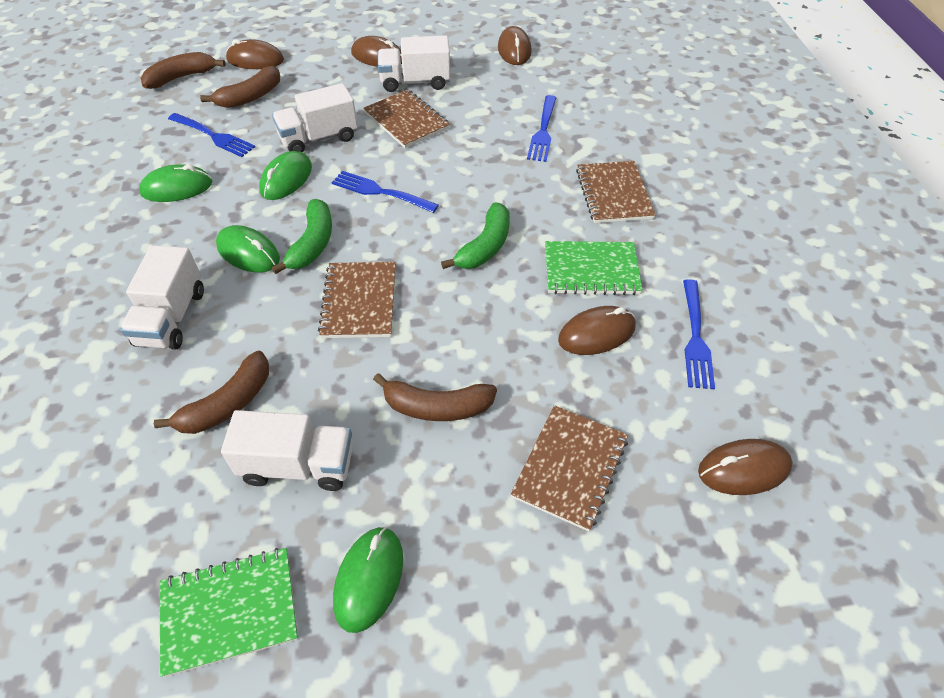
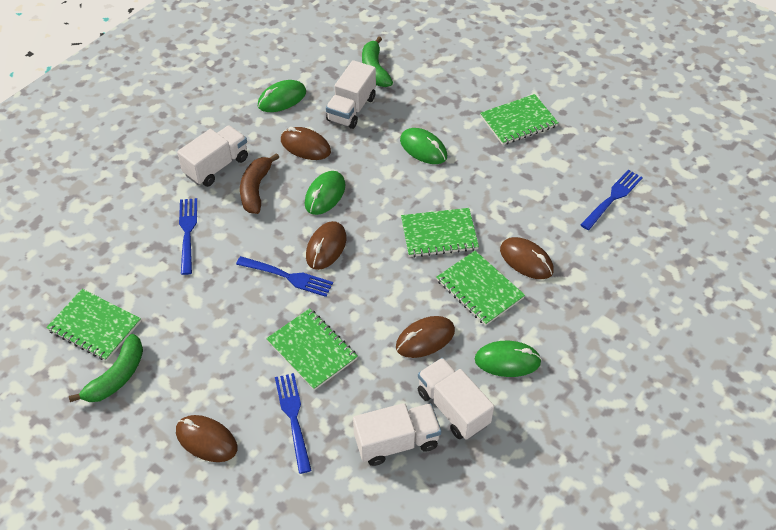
brown banana: 4 -> 1
brown notebook: 4 -> 0
green notebook: 2 -> 5

